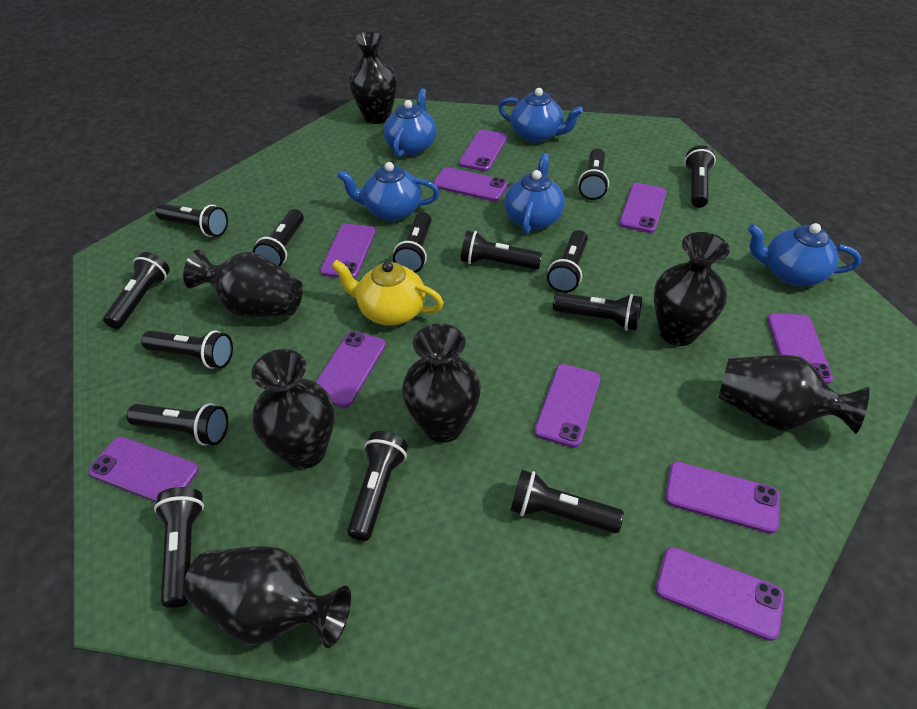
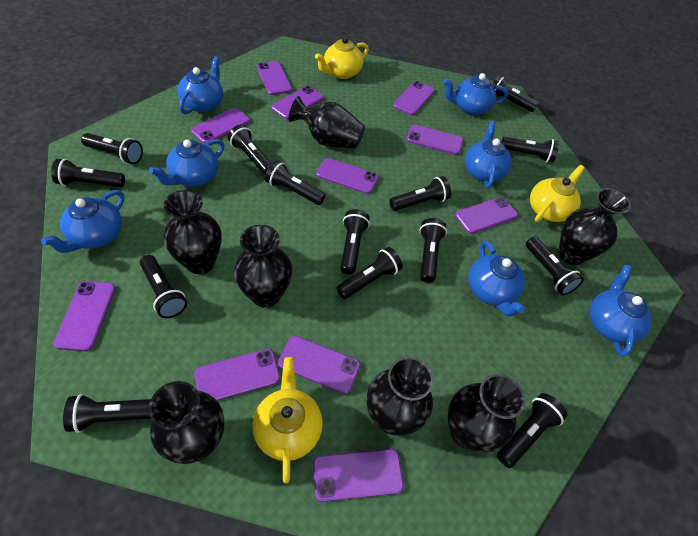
blue teapot: 5 -> 7
purple phone: 10 -> 11
yellow teapot: 1 -> 3

